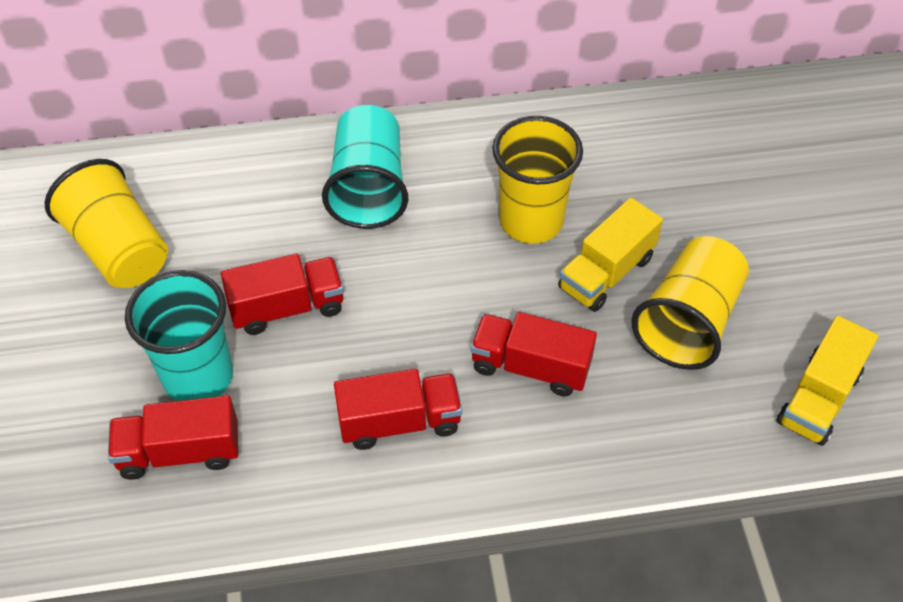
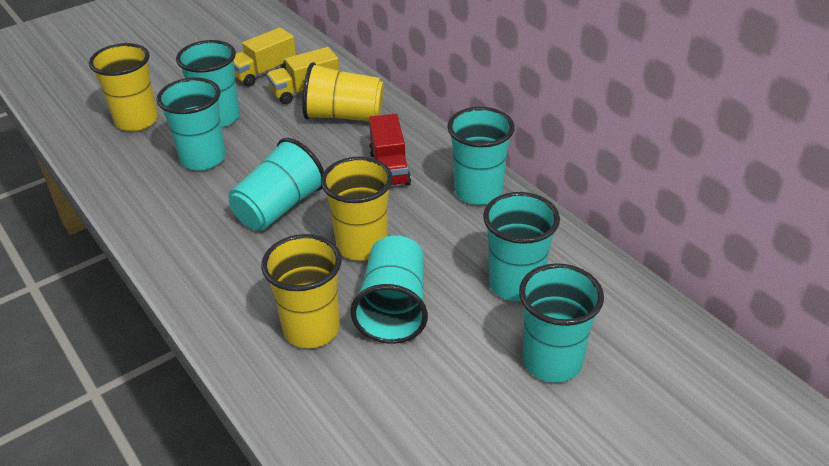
red truck: 4 -> 1
turquoise cup: 2 -> 7
yellow cup: 3 -> 4

